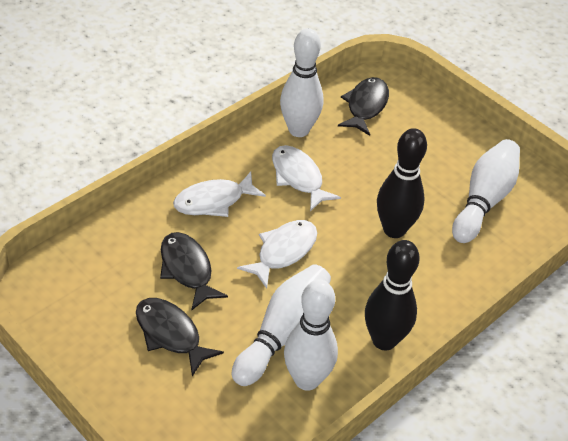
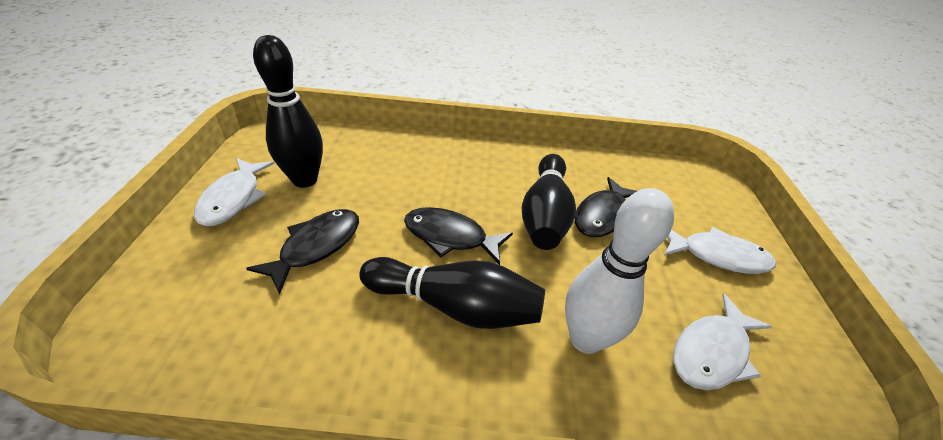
black bowling pin: 2 -> 3
white bowling pin: 4 -> 1

